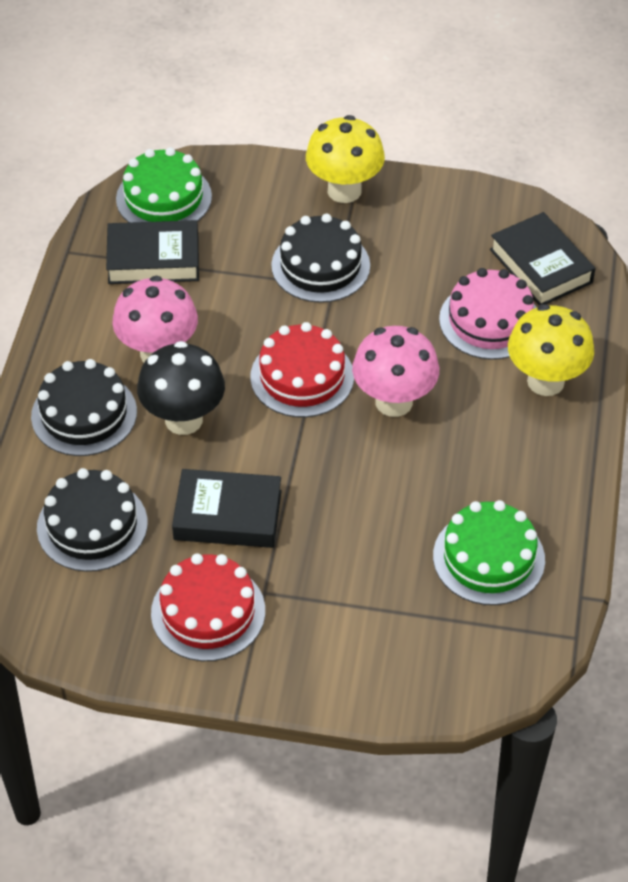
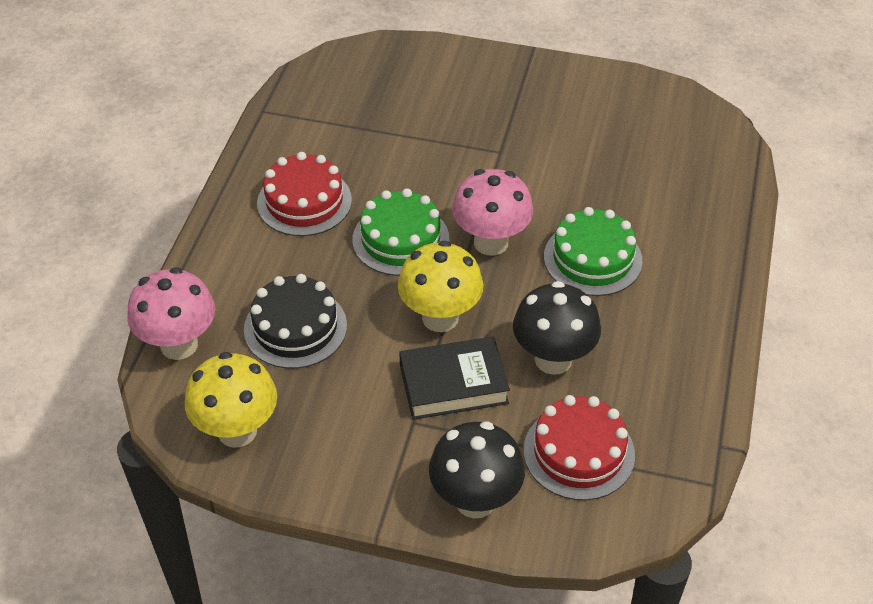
black book: 3 -> 1
black cake: 3 -> 1
black mushroom: 1 -> 2
pink cake: 1 -> 0

